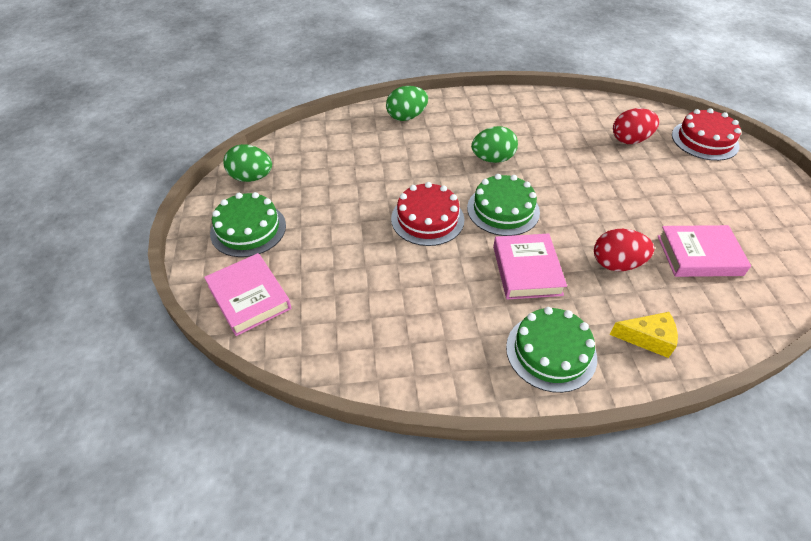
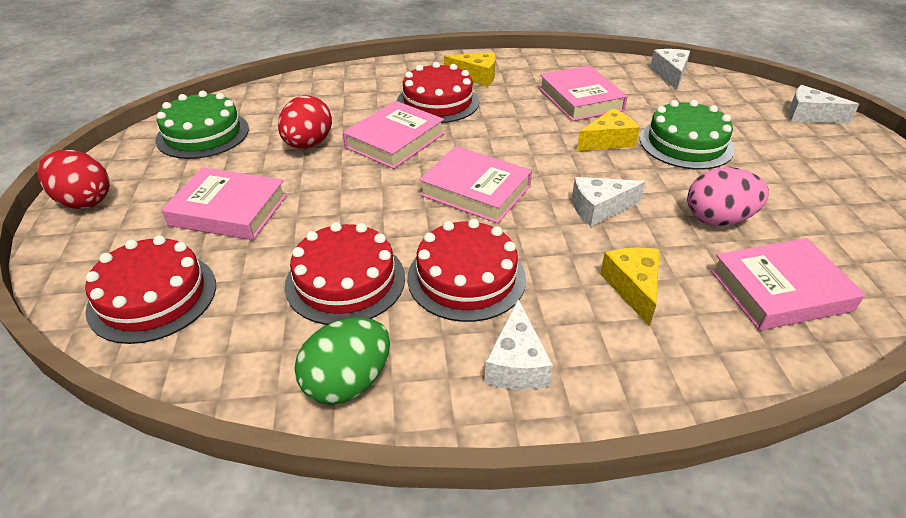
green cake: 3 -> 2
green egg: 3 -> 1
pink book: 3 -> 5
pink egg: 0 -> 1
red cake: 2 -> 4
white cheese: 0 -> 4
yellow cheese: 1 -> 3

